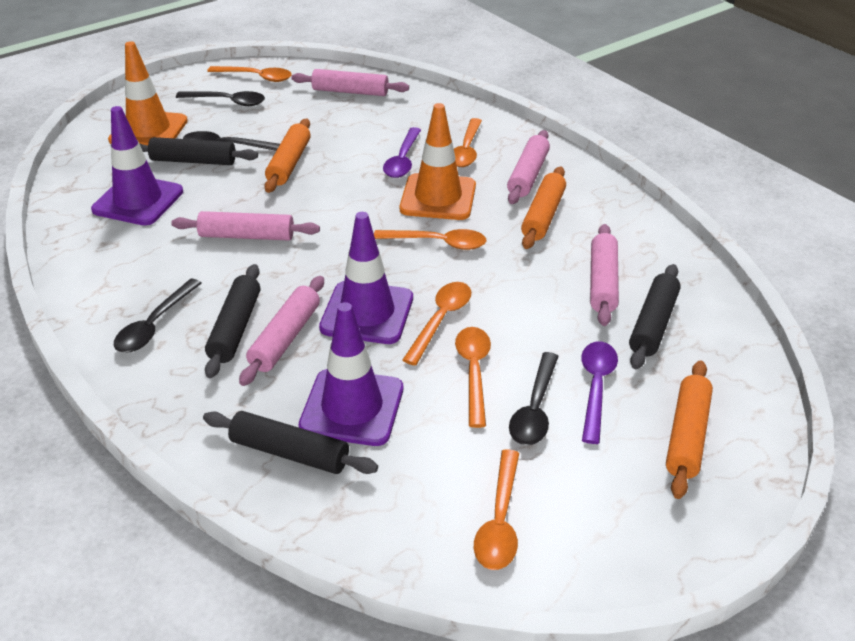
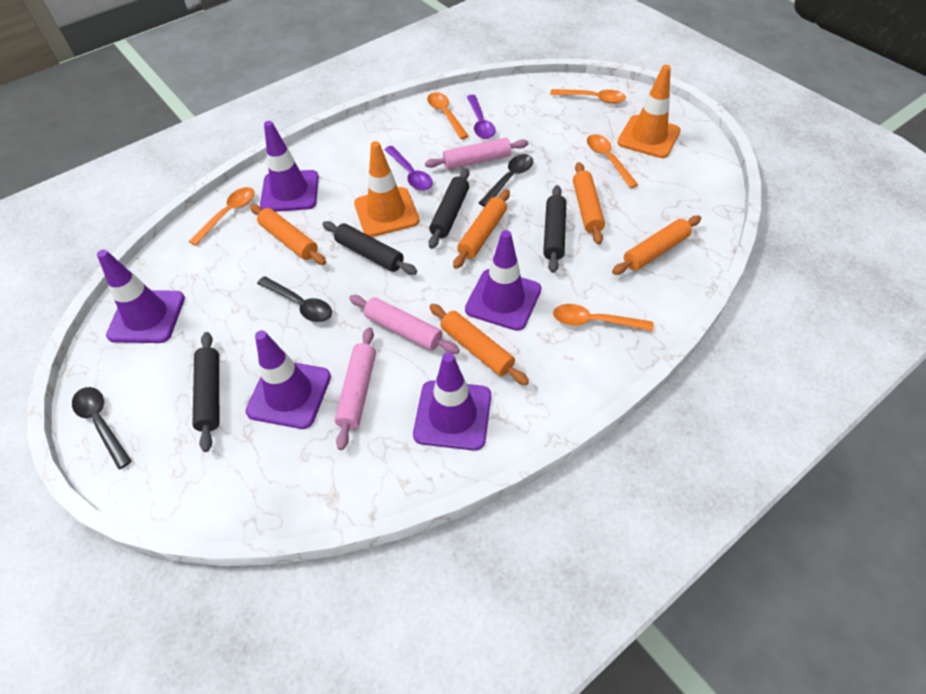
black spoon: 4 -> 3
orange rolling pin: 3 -> 5
orange spoon: 6 -> 5
pink rolling pin: 5 -> 3
purple traffic cone: 3 -> 5

